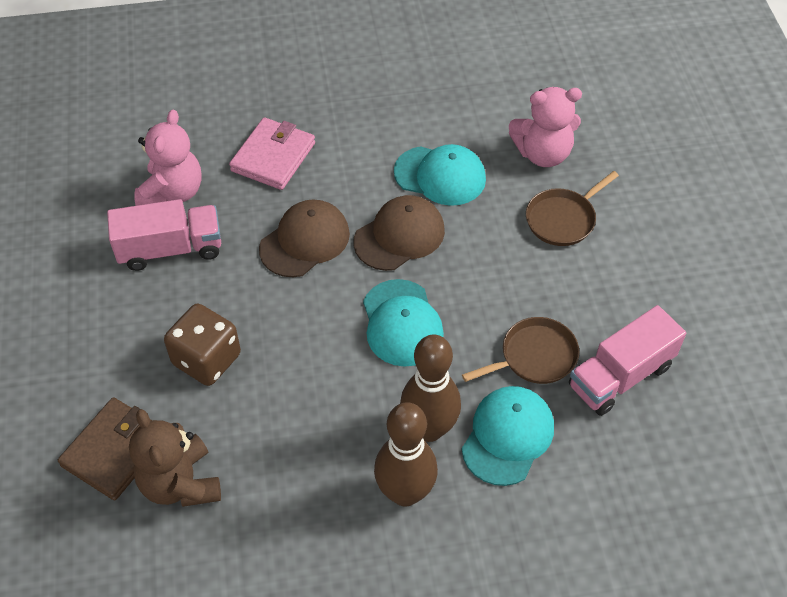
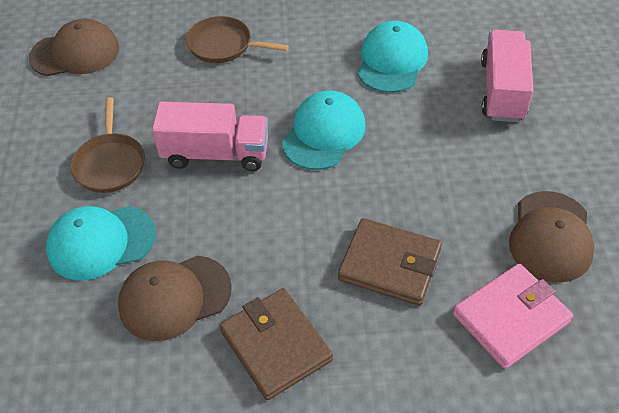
brown bowling pin: 2 -> 0
brown cap: 2 -> 3
brown dice: 1 -> 0
brown teddy bear: 1 -> 0
brown wallet: 1 -> 2
pink teddy bear: 2 -> 0

